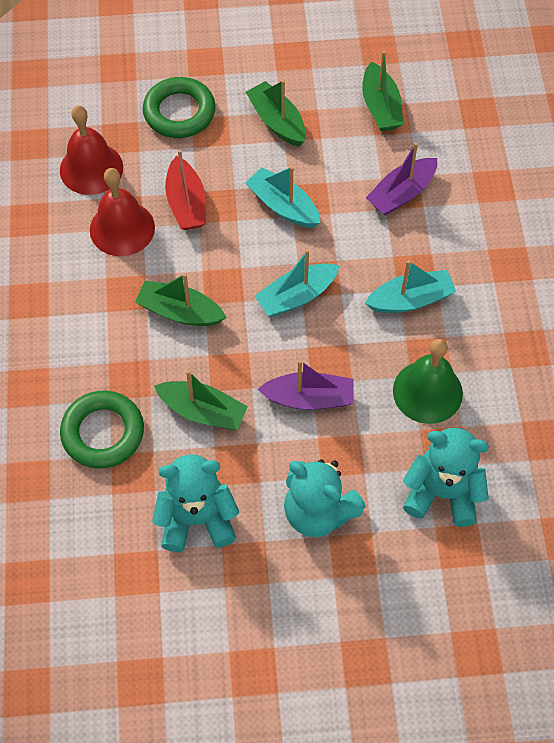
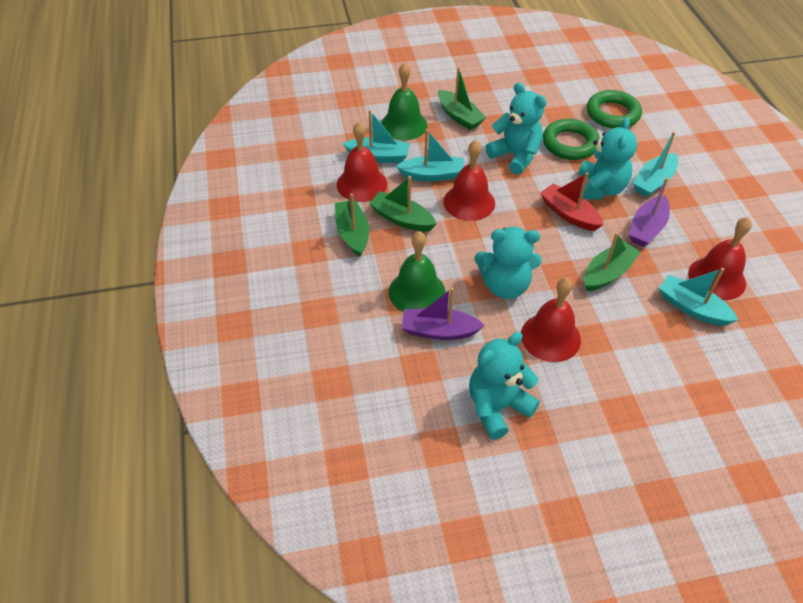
green bell: 1 -> 2
red bell: 2 -> 4
turquoise boat: 3 -> 4
turquoise teddy bear: 3 -> 4

